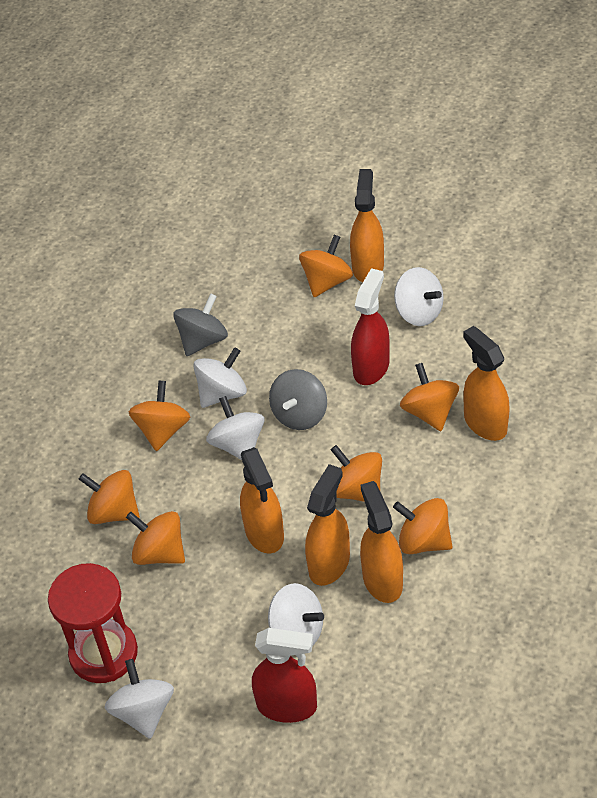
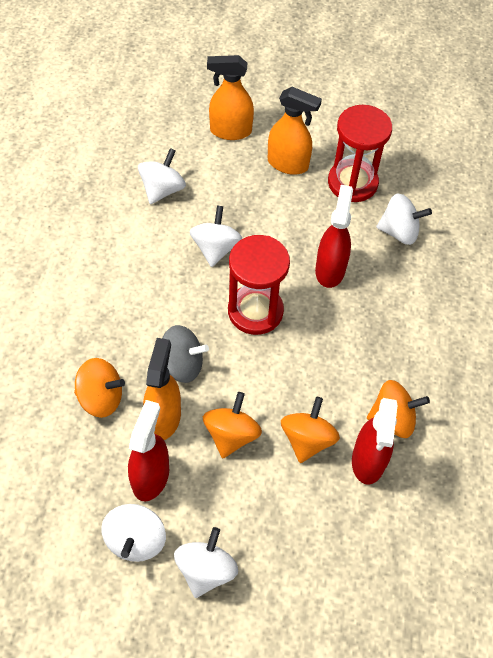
grey spinning top: 2 -> 1
orange spinning top: 7 -> 4
orange spray bottle: 5 -> 3
red hourglass: 1 -> 2
red spray bottle: 2 -> 3

